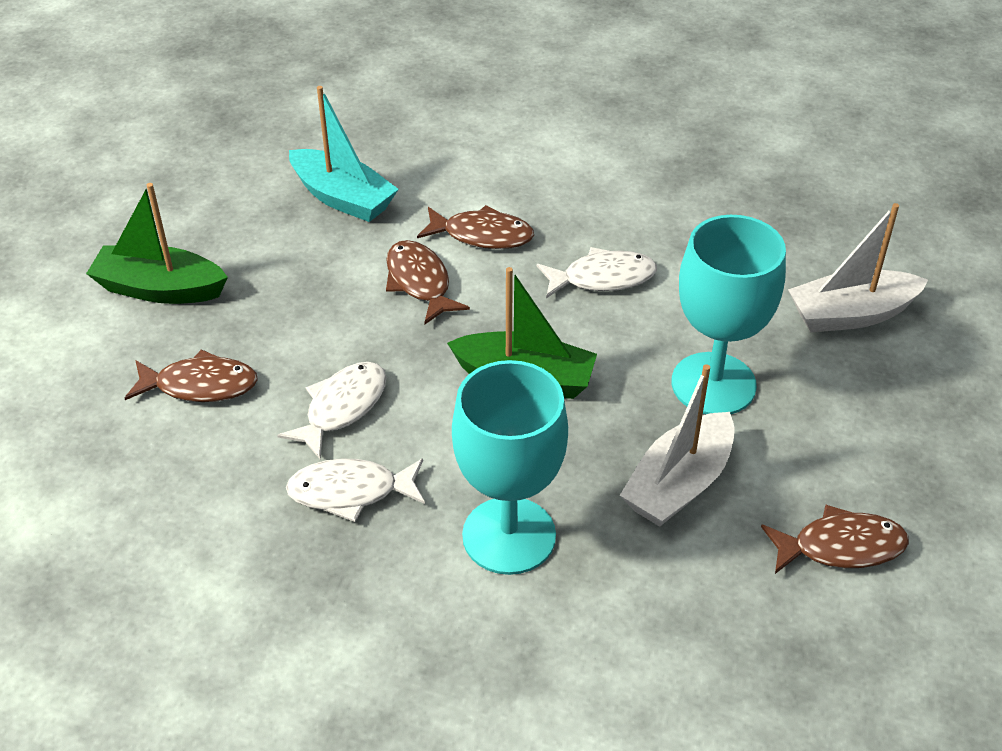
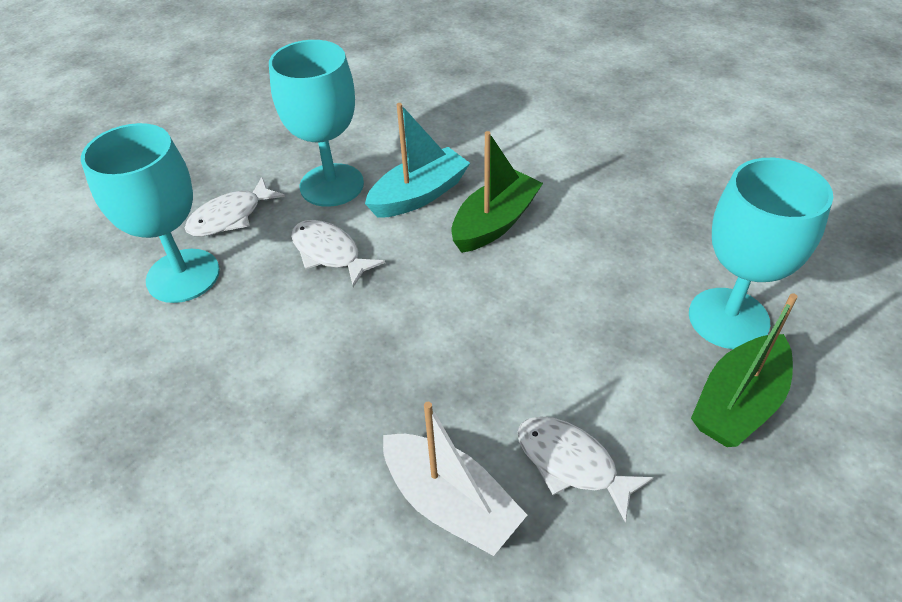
brown fish: 4 -> 0
turquoise goblet: 2 -> 3
white boat: 2 -> 1

